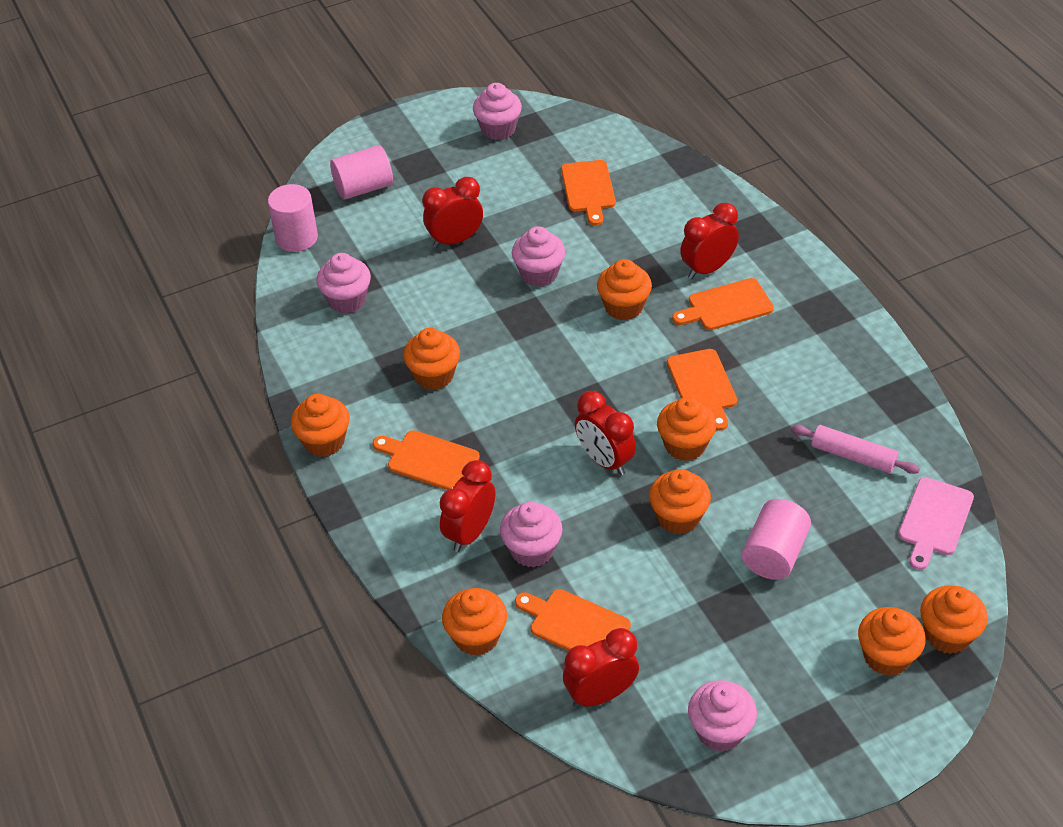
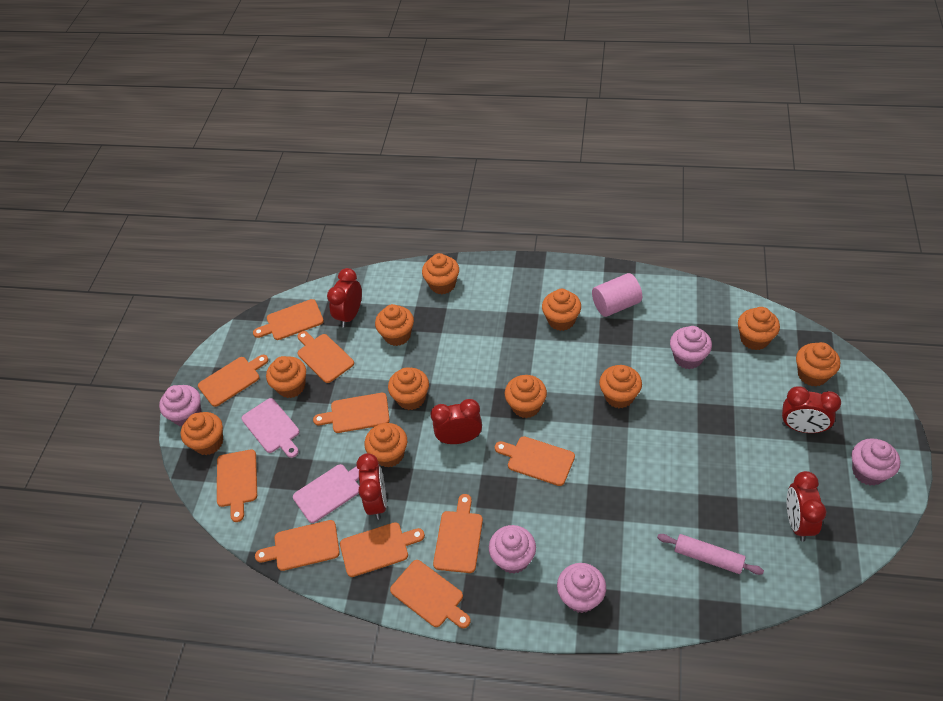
orange cupcake: 8 -> 11
orange cutting board: 5 -> 10
pink cutting board: 1 -> 2
pink cylinder: 3 -> 1

